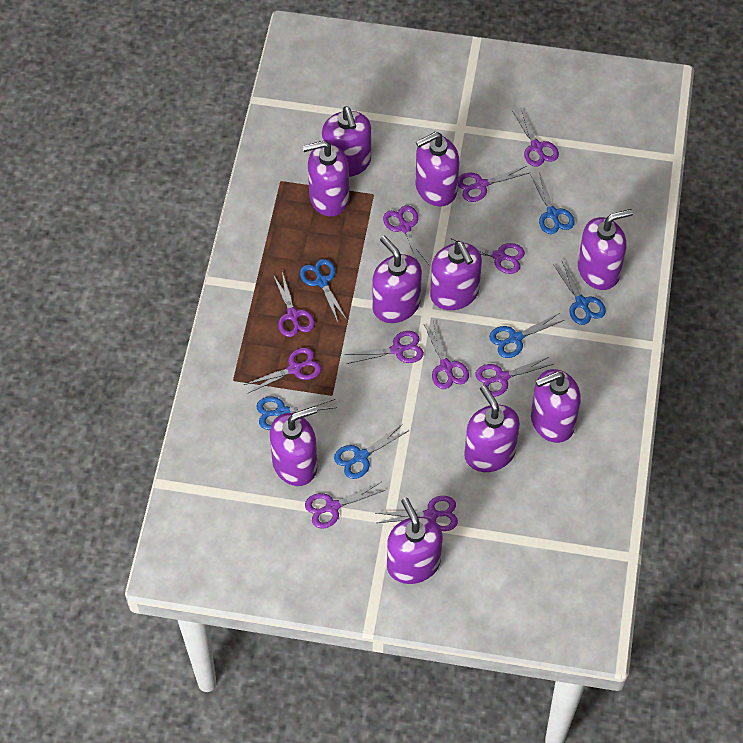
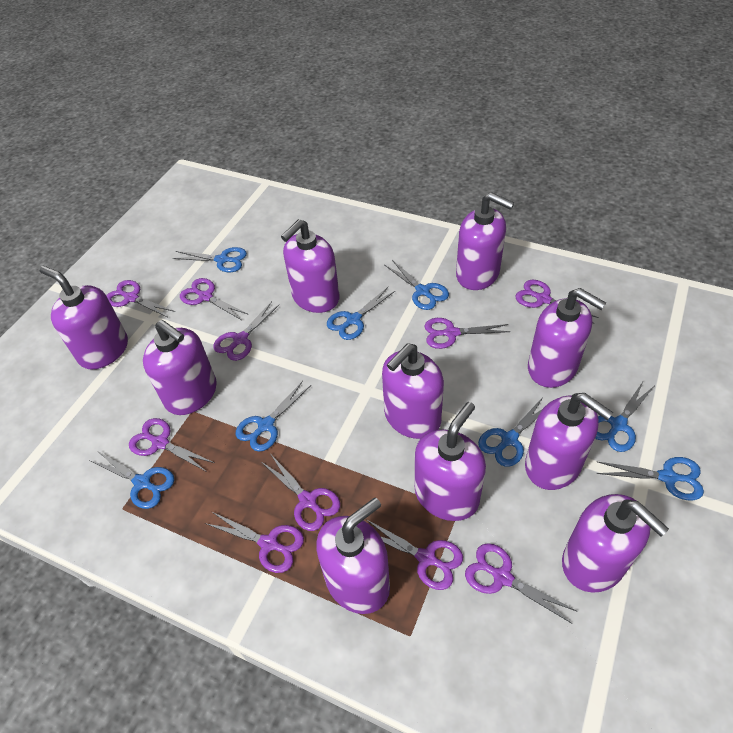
blue scissors: 6 -> 8
purple scissors: 11 -> 10

